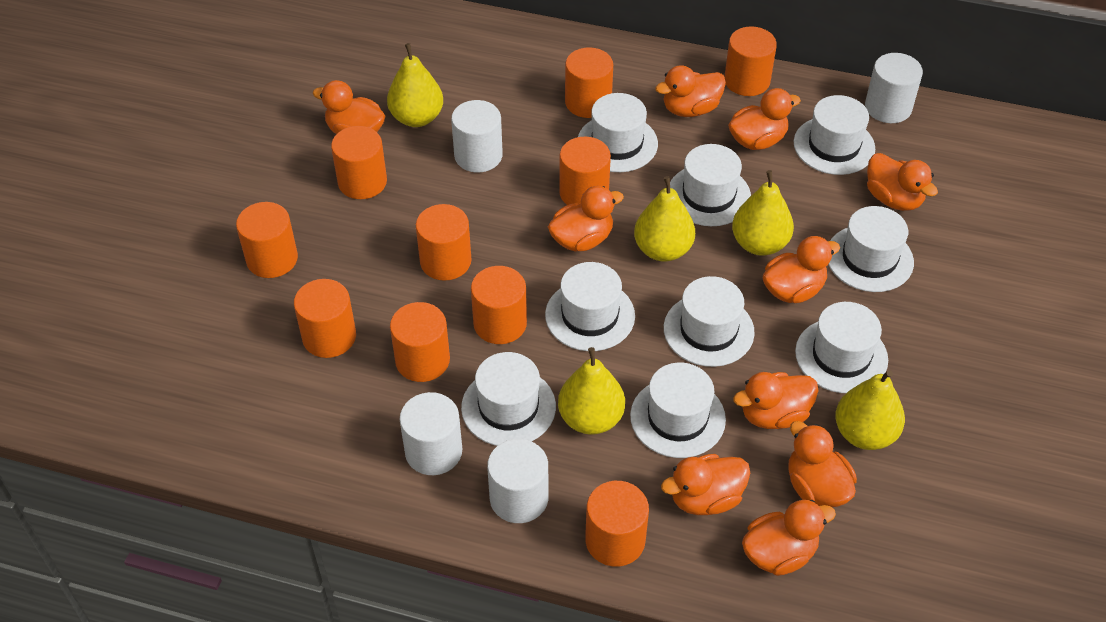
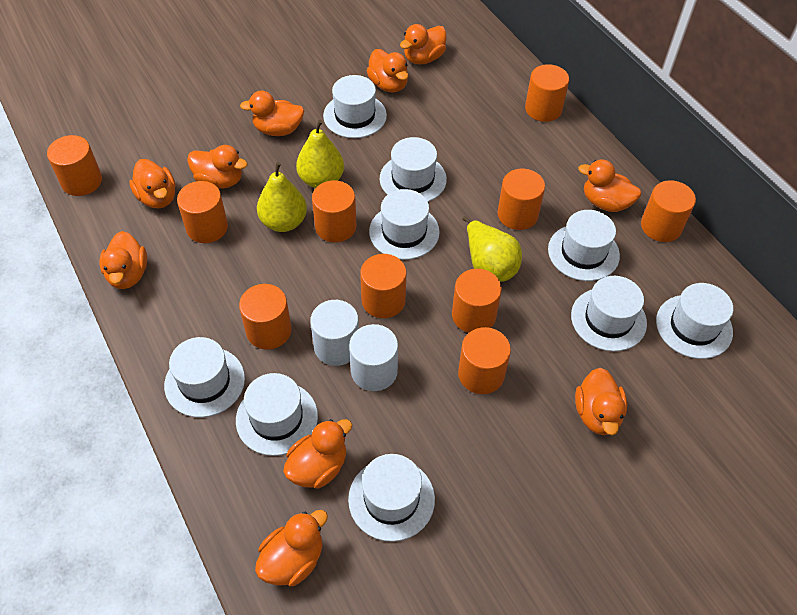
white cylinder: 4 -> 2
yellow pear: 5 -> 3

